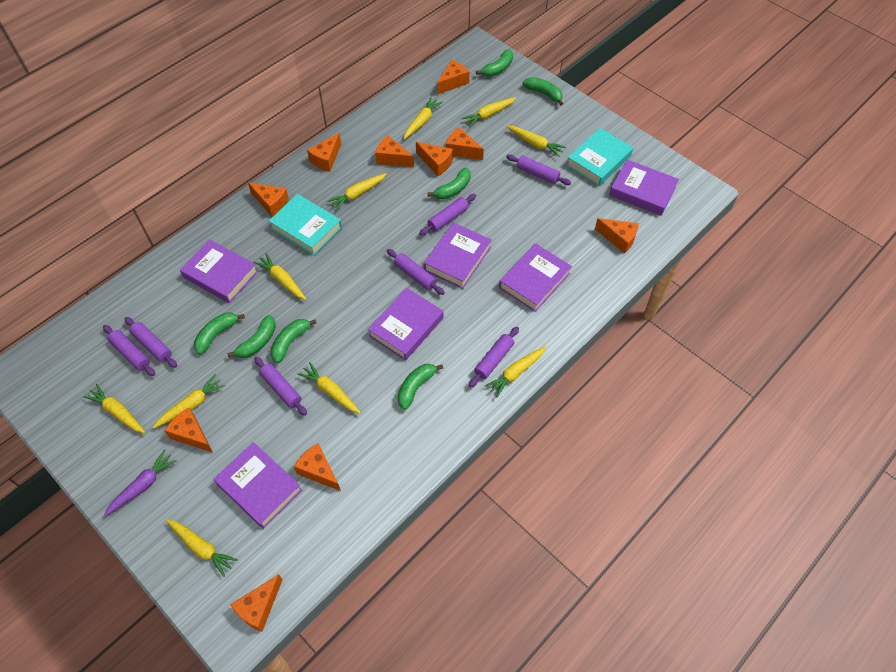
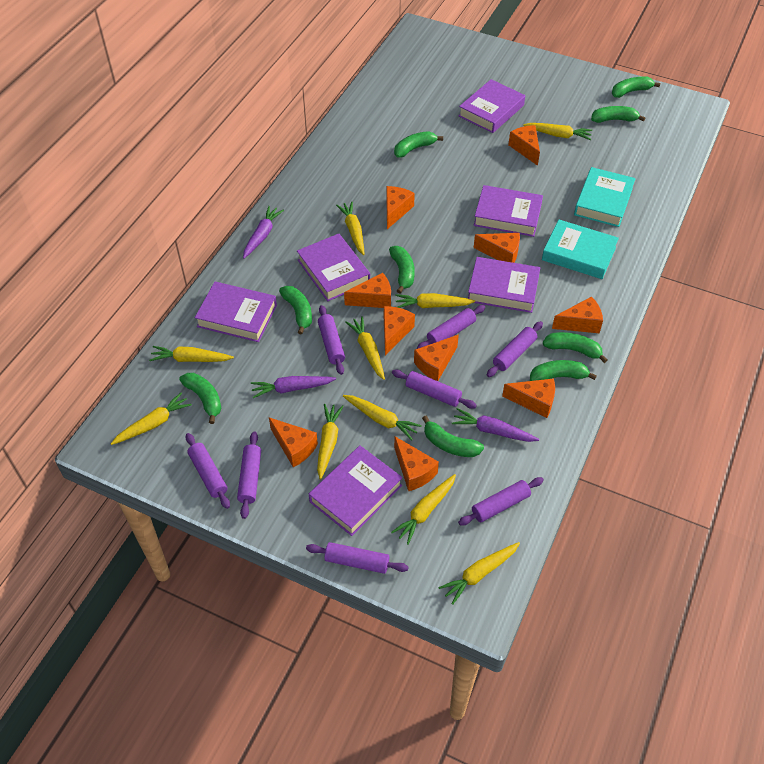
green banana: 7 -> 9
purple carrot: 1 -> 3
purple rolling pin: 7 -> 8

